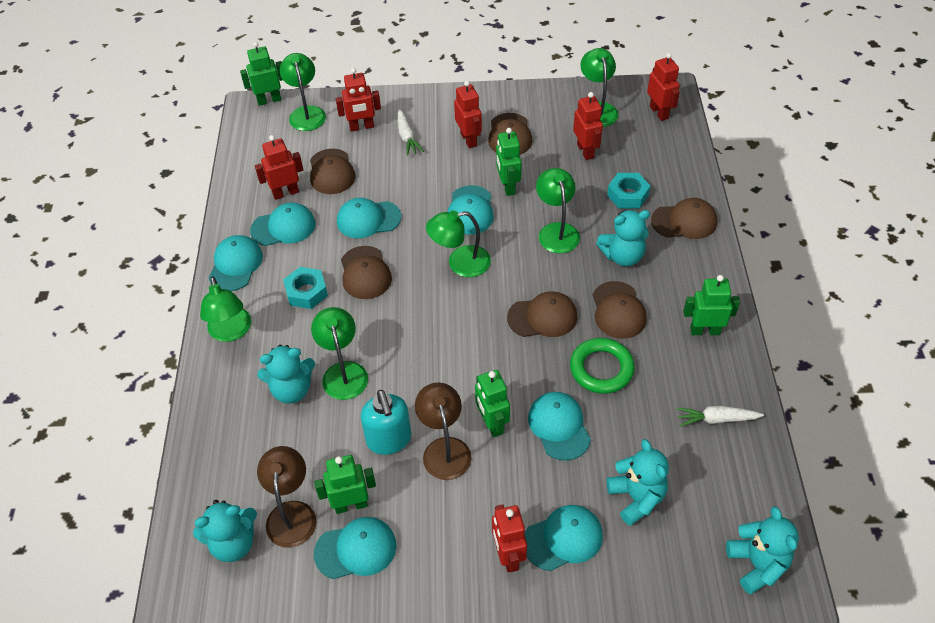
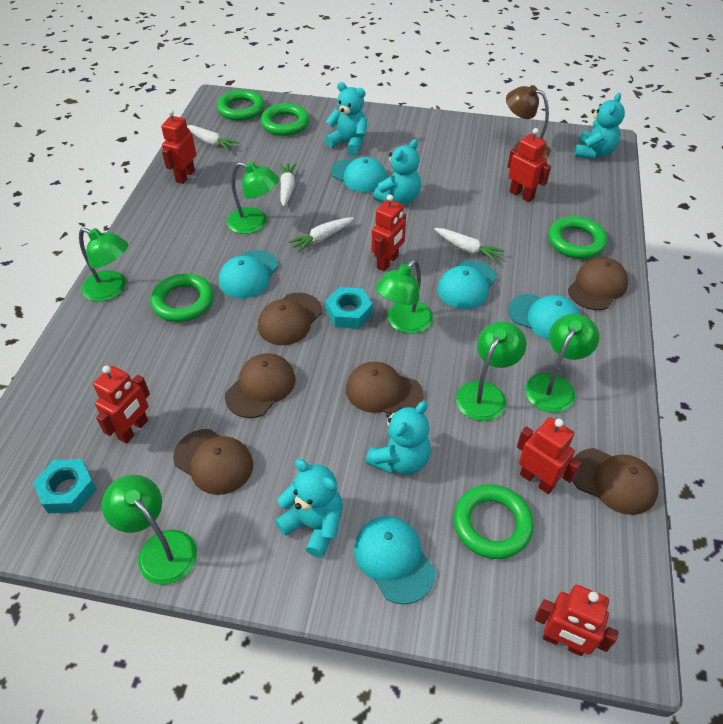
brown lamp: 2 -> 1
green ring: 1 -> 5
green robot: 5 -> 0
turquoise cap: 7 -> 5
turquoise soap dispenser: 1 -> 0
white carrot: 2 -> 4

